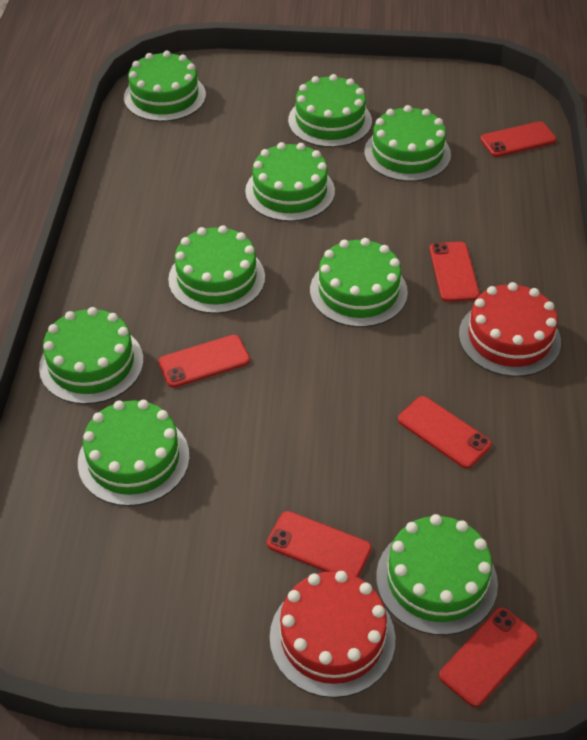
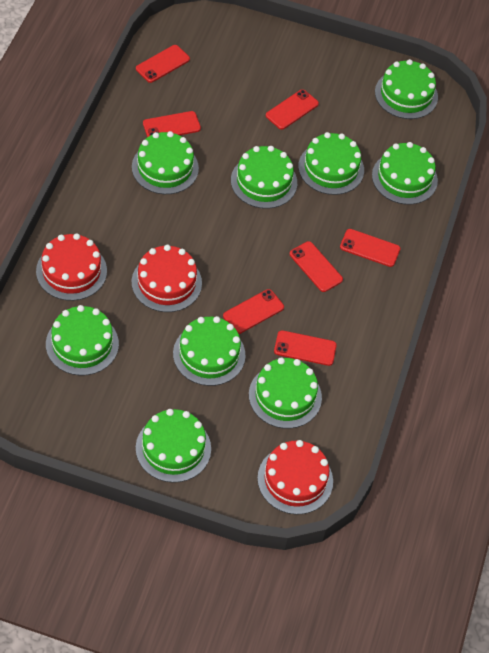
red cake: 2 -> 3
red phone: 6 -> 7

